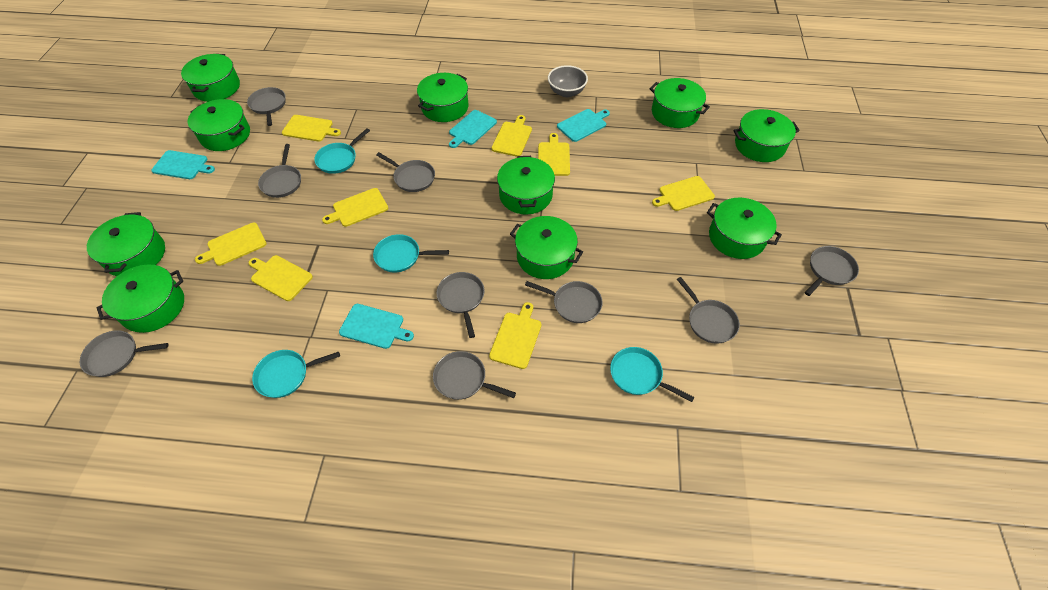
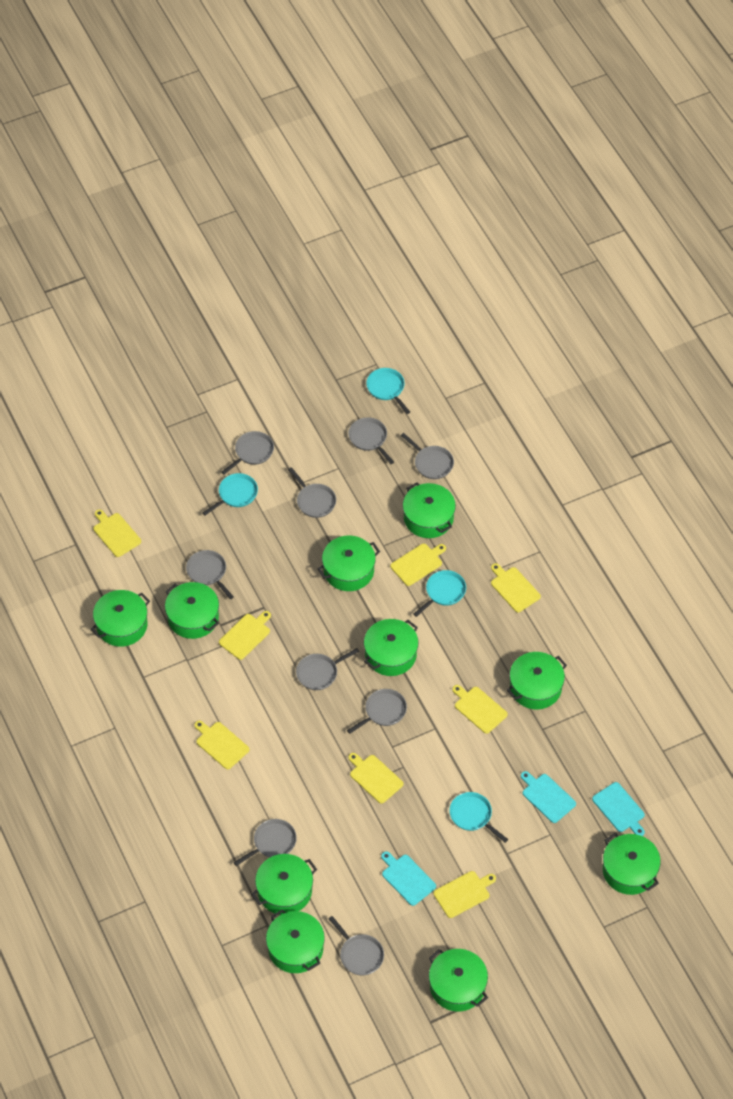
grey bowl: 1 -> 0
turquoise cutting board: 4 -> 3

